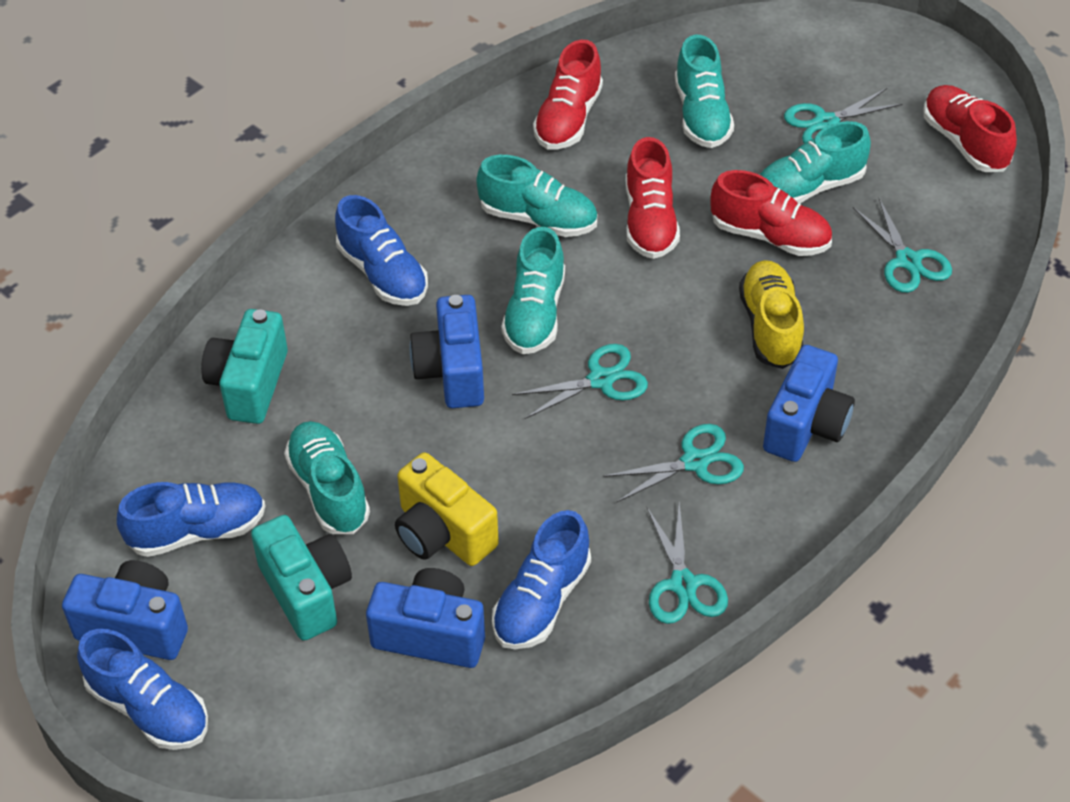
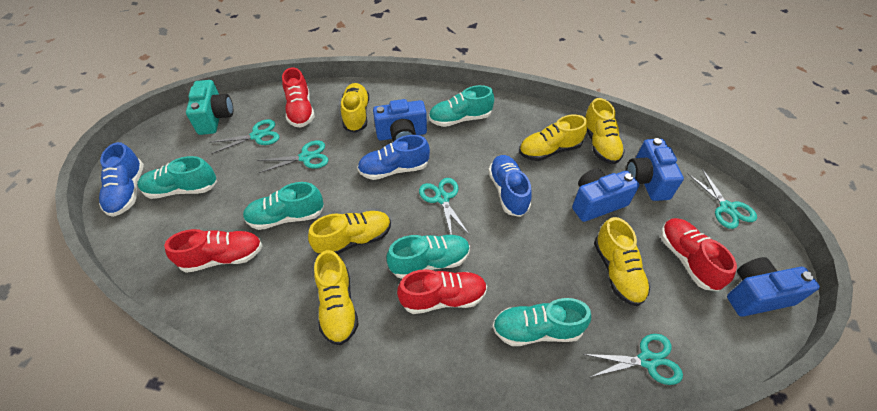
blue shoe: 4 -> 3
turquoise camera: 2 -> 1
yellow camera: 1 -> 0
yellow shoe: 1 -> 6

